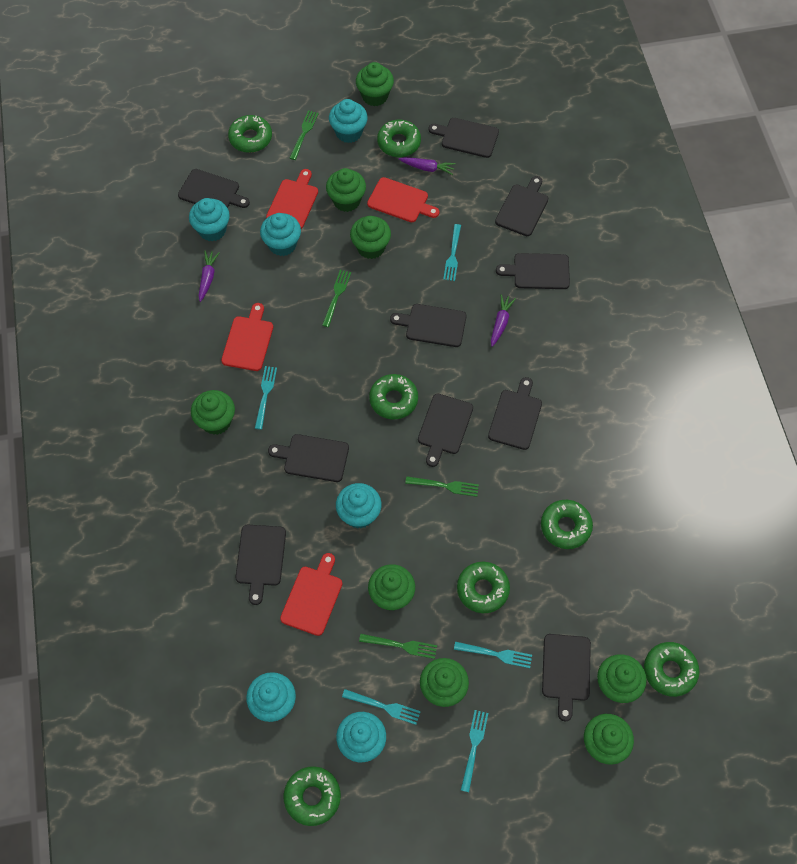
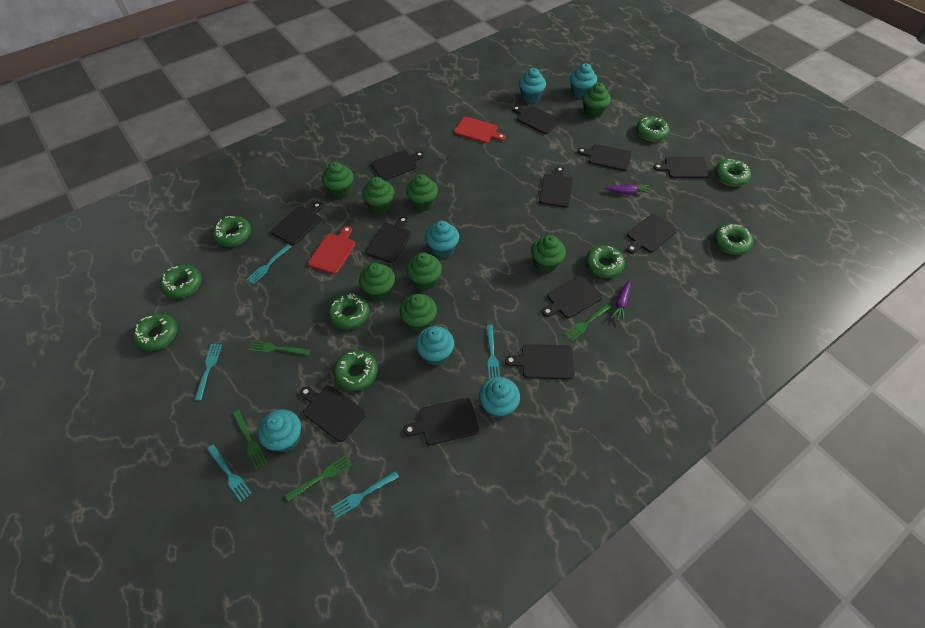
black cutting board: 10 -> 12
green donut: 7 -> 9
purple carrot: 3 -> 2
red cutting board: 4 -> 2

